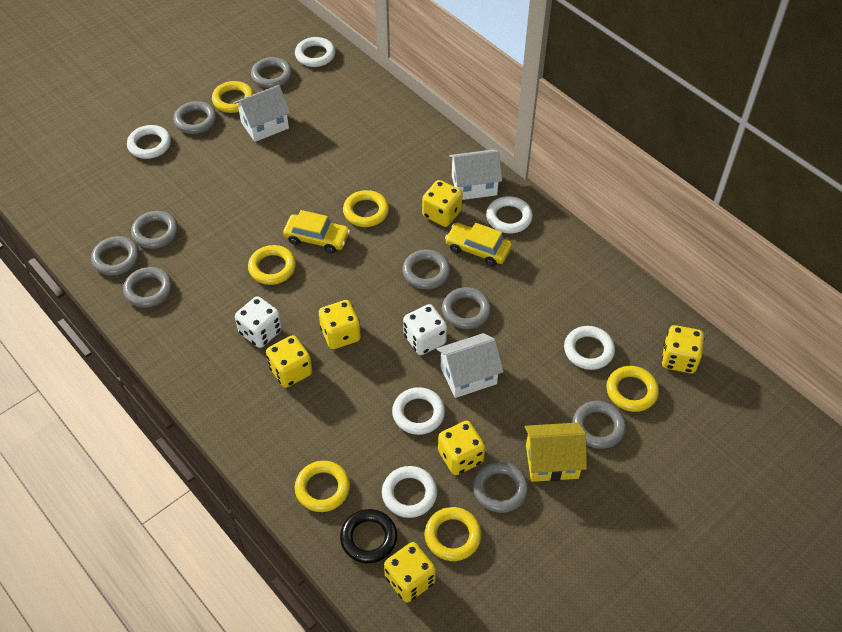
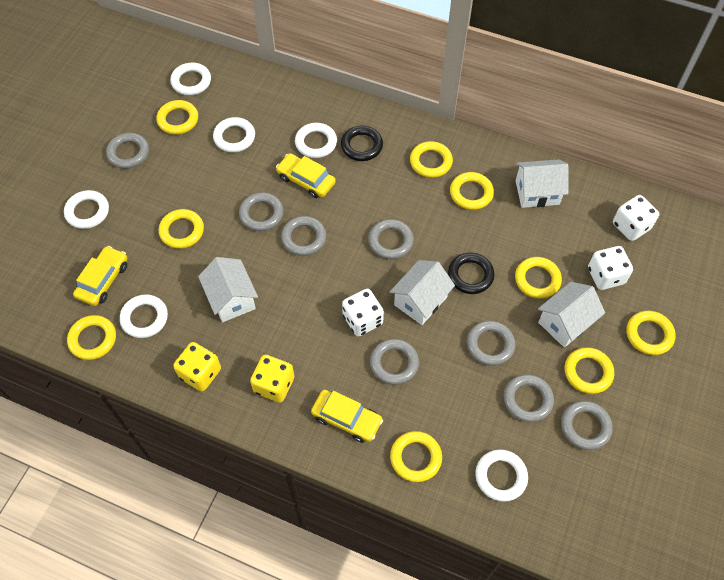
black ring: 1 -> 2
grey ring: 9 -> 8
white dice: 2 -> 3
white house: 3 -> 4
yellow car: 2 -> 3
yellow dice: 6 -> 2
yellow house: 1 -> 0
yellow ring: 6 -> 9

